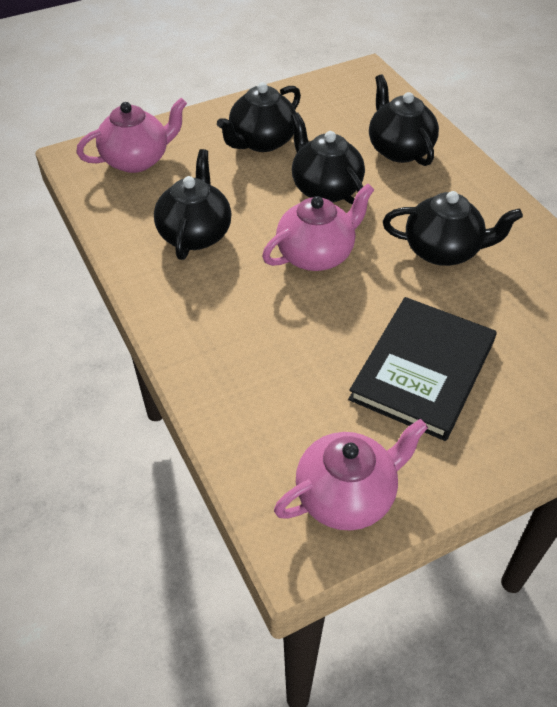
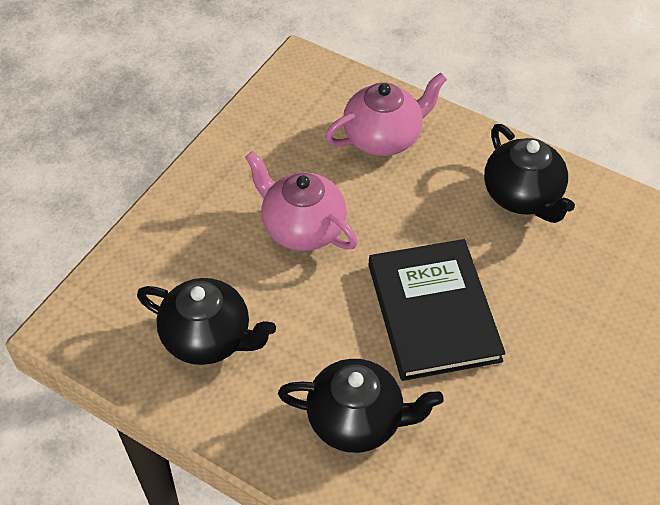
black teapot: 5 -> 3
pink teapot: 3 -> 2

